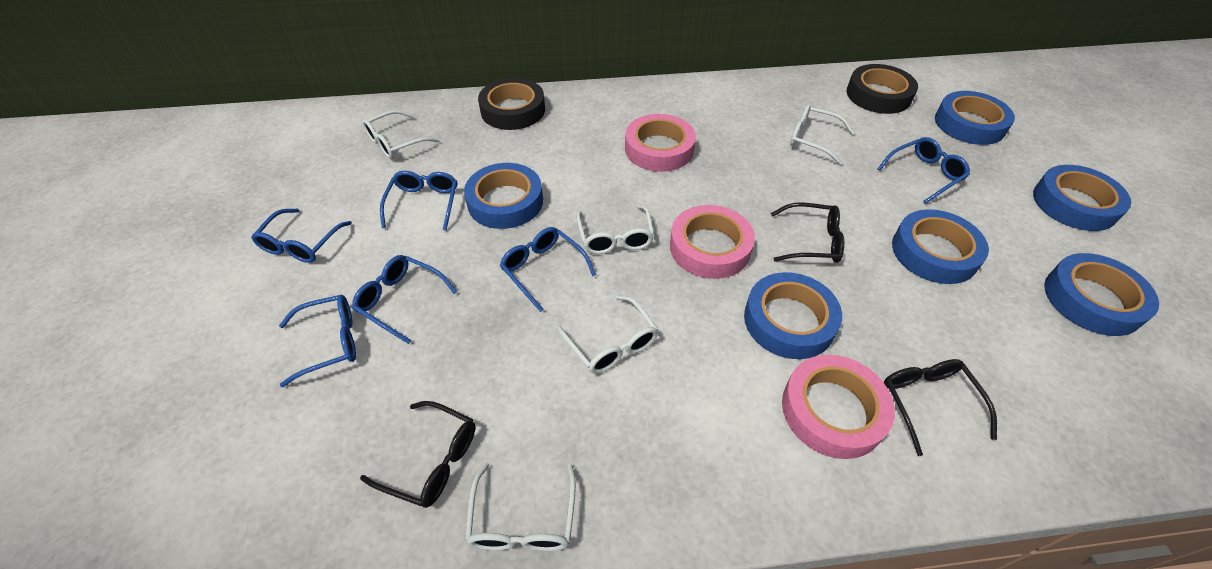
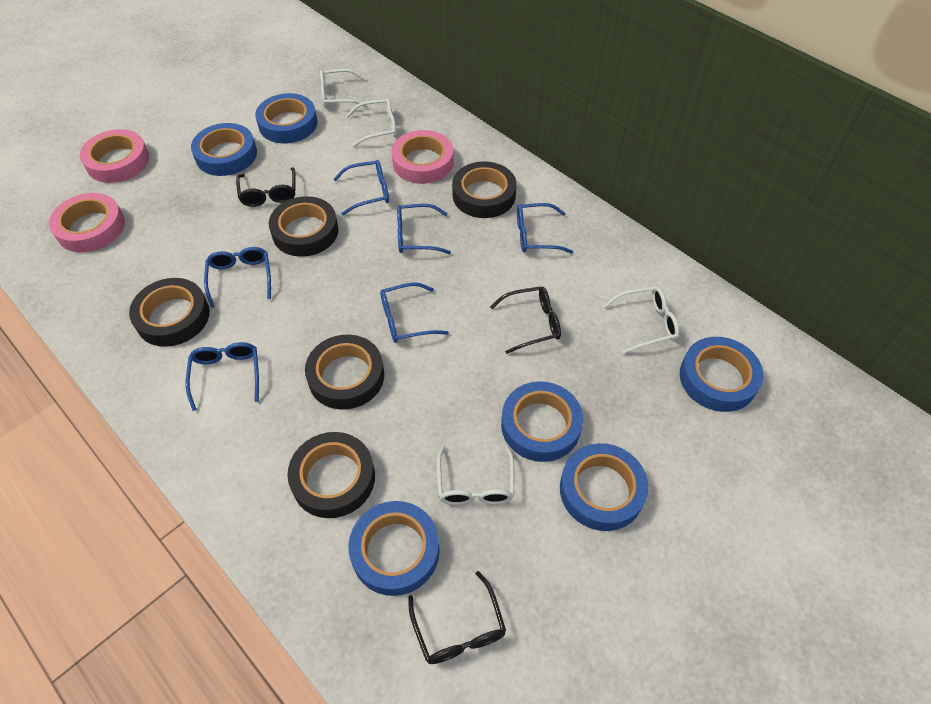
black tape: 2 -> 5
white glasses: 5 -> 4

